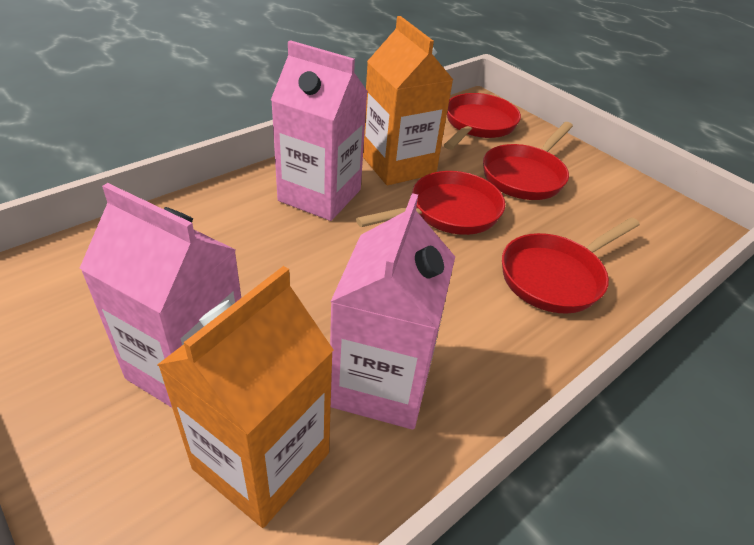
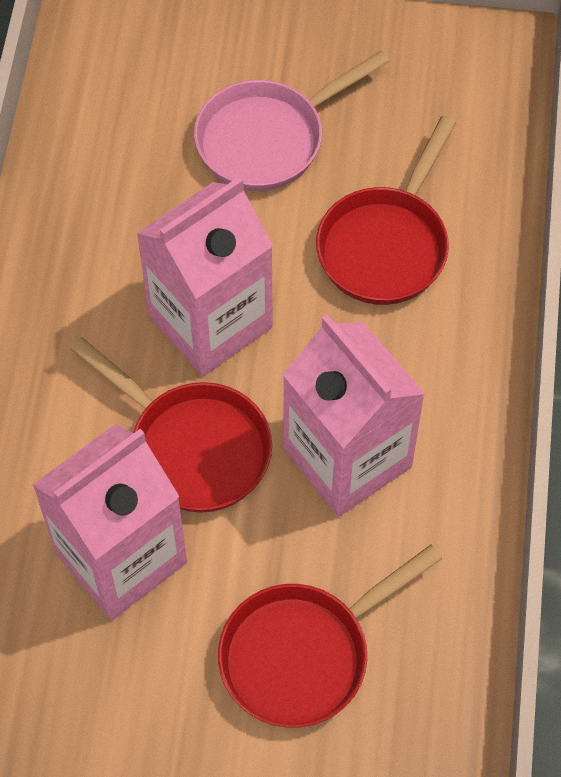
orange carton: 2 -> 0
pink pan: 0 -> 1
red pan: 4 -> 3

